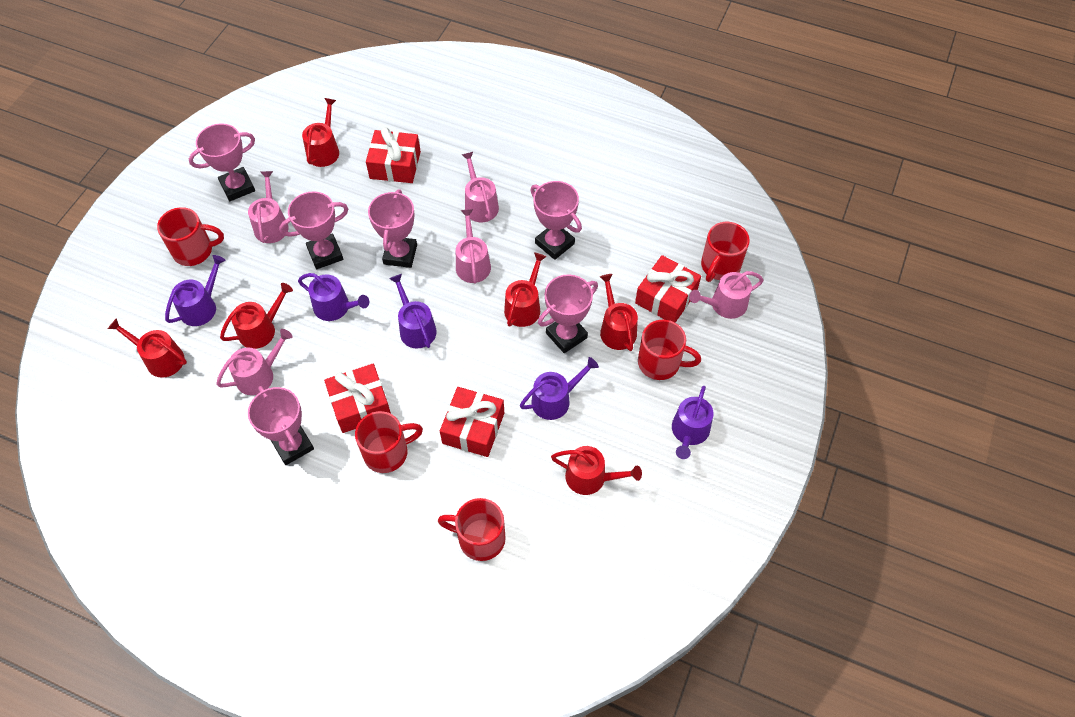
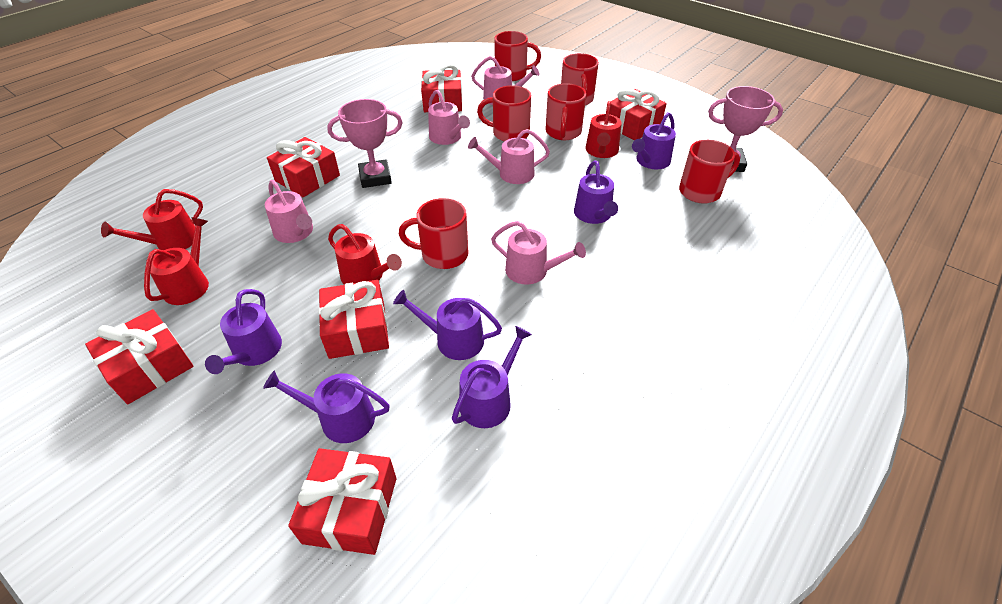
pink trophy: 6 -> 2
purple watering can: 5 -> 6
red gift: 4 -> 6
red mug: 5 -> 6
red watering can: 6 -> 4

